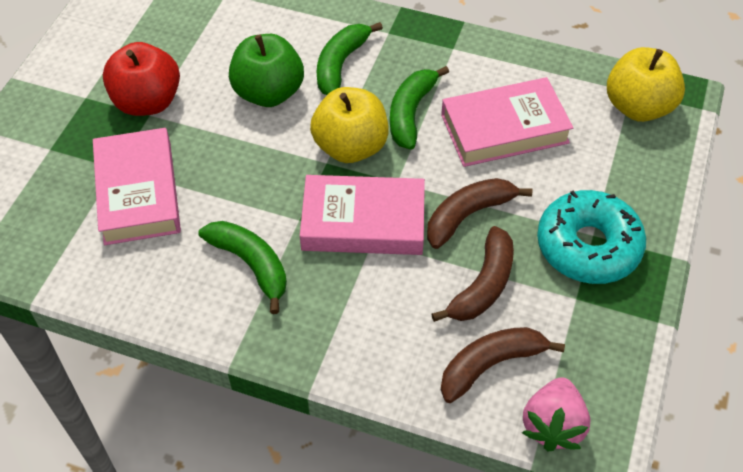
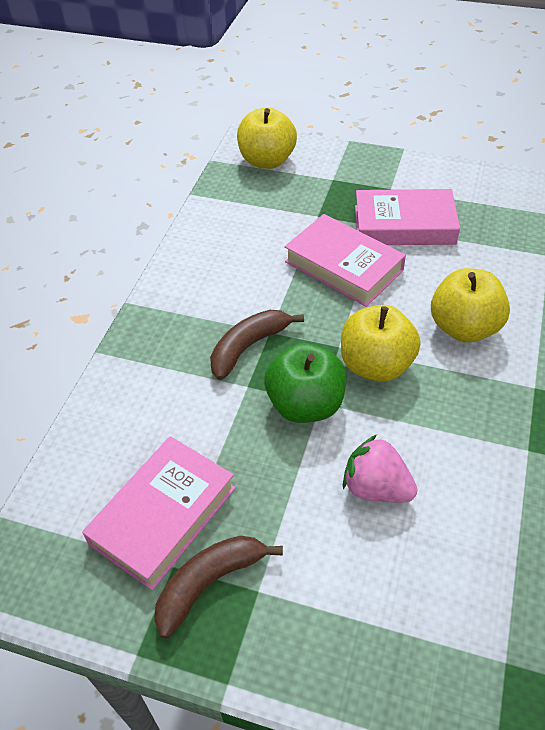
brown banana: 3 -> 2
green banana: 3 -> 0
red apple: 1 -> 0
turquoise donut: 1 -> 0
yellow apple: 2 -> 3

